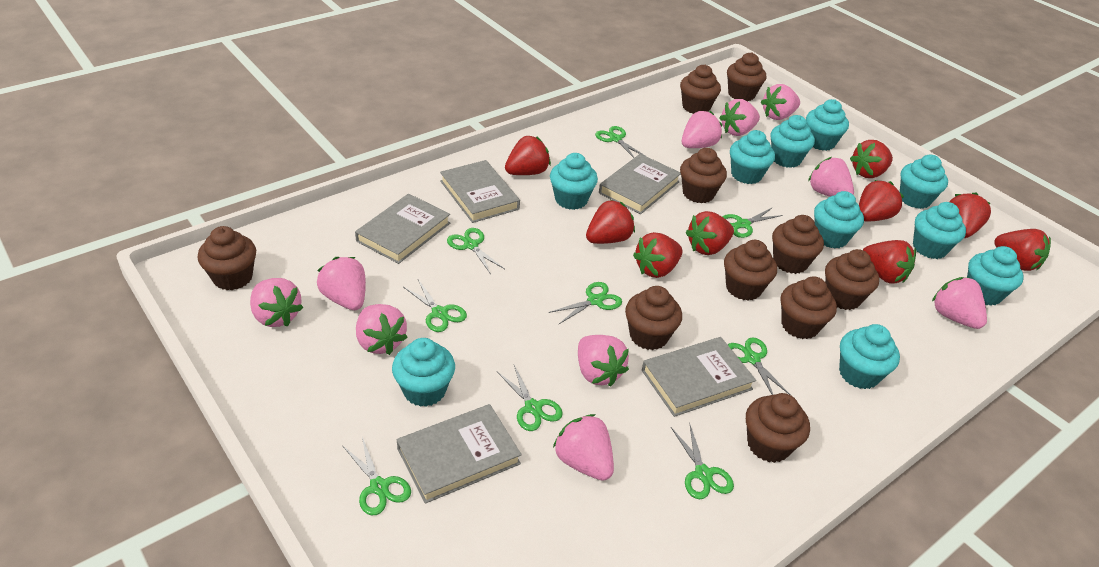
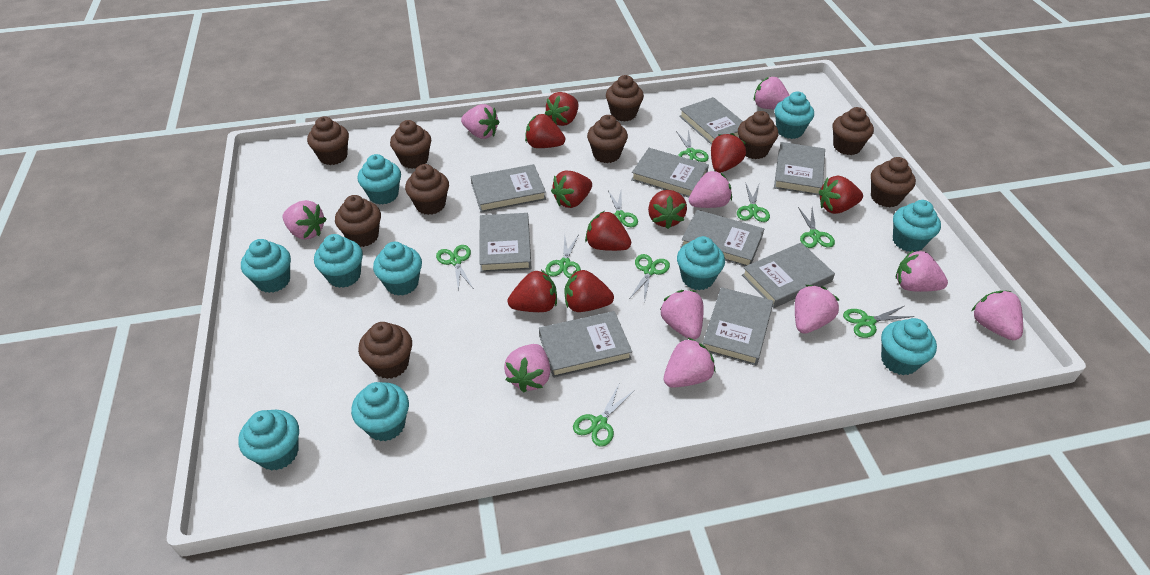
grey book: 5 -> 9

